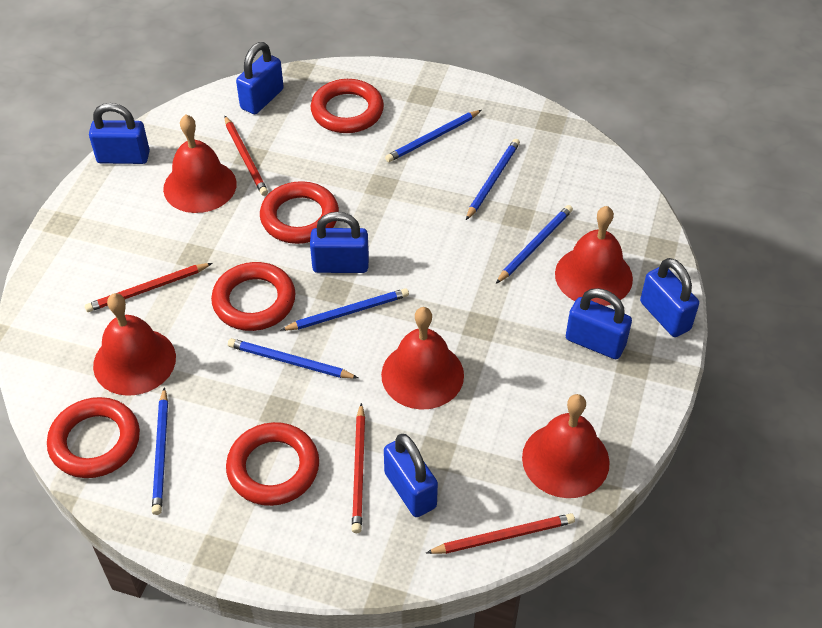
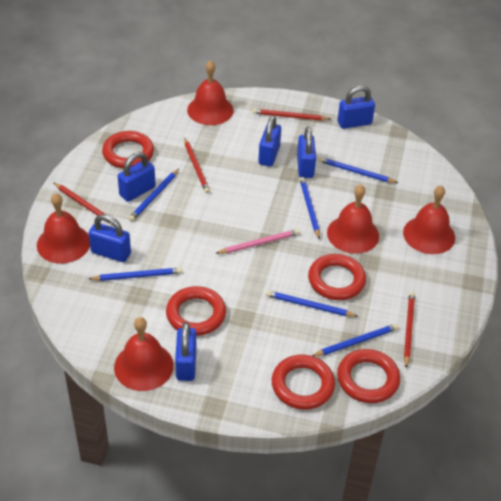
pink pencil: 0 -> 1

